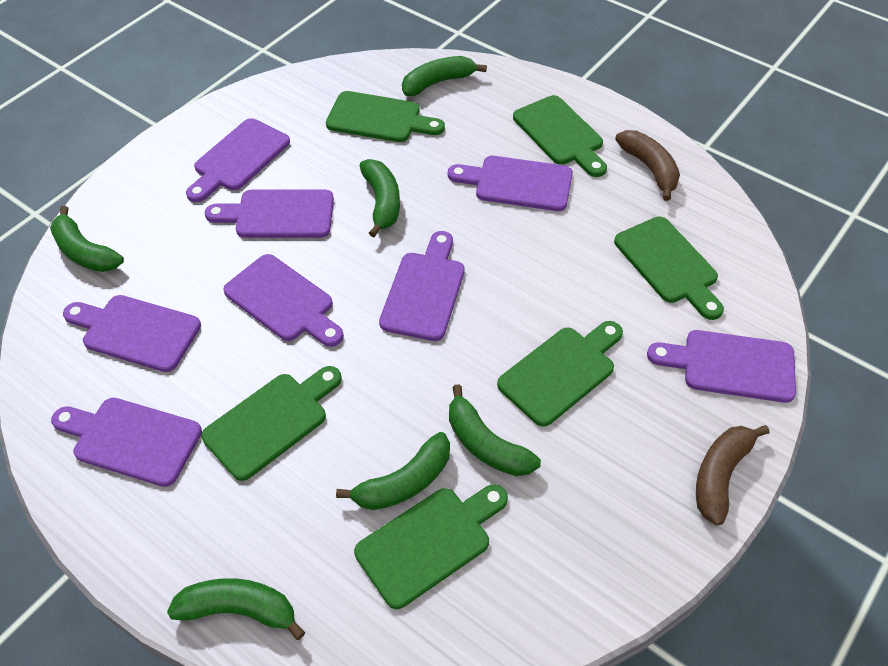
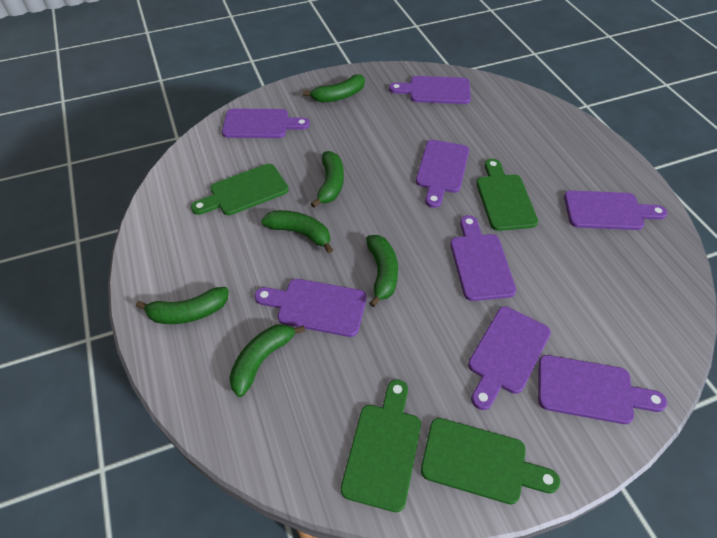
brown banana: 2 -> 0
green cutting board: 6 -> 4

